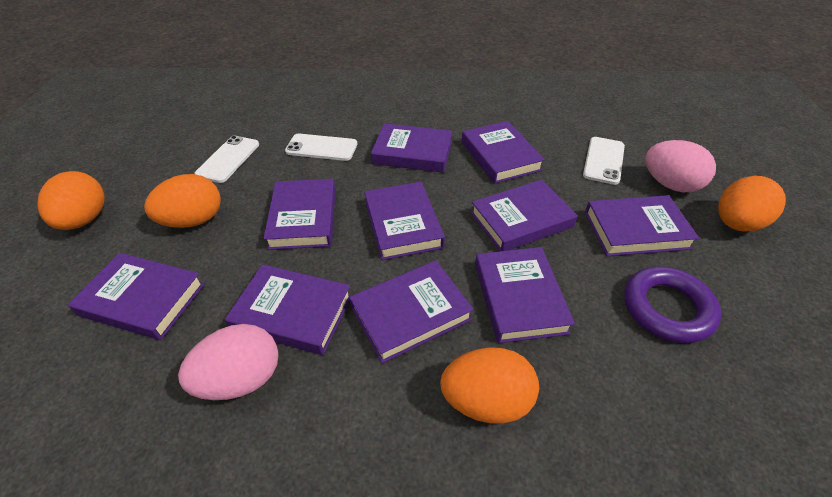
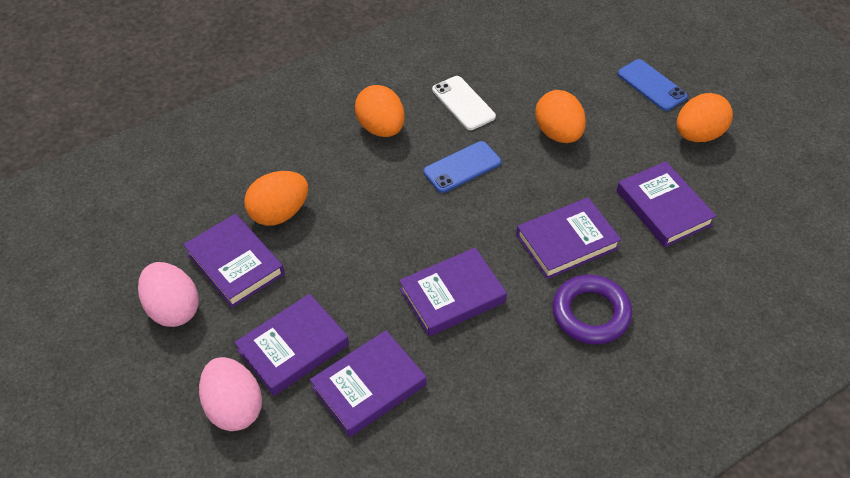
blue phone: 0 -> 2
purple book: 10 -> 6
white phone: 3 -> 1

